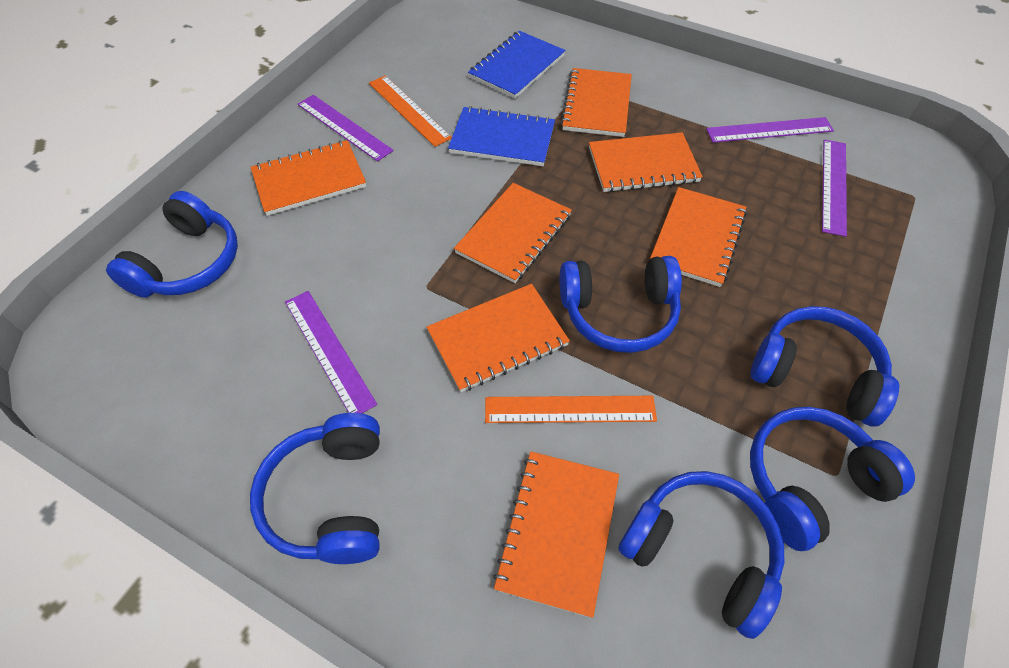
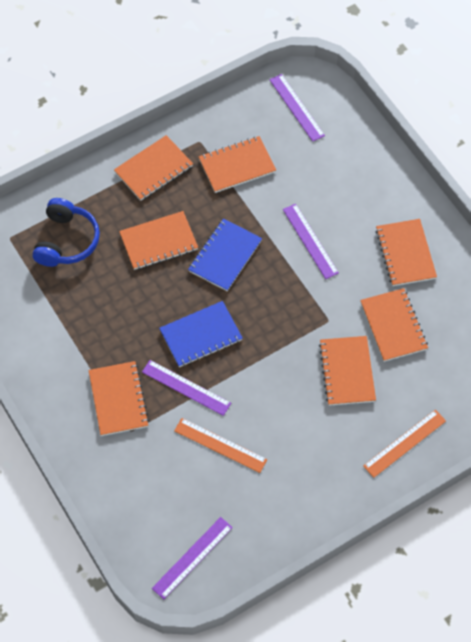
blue headphones: 6 -> 1

